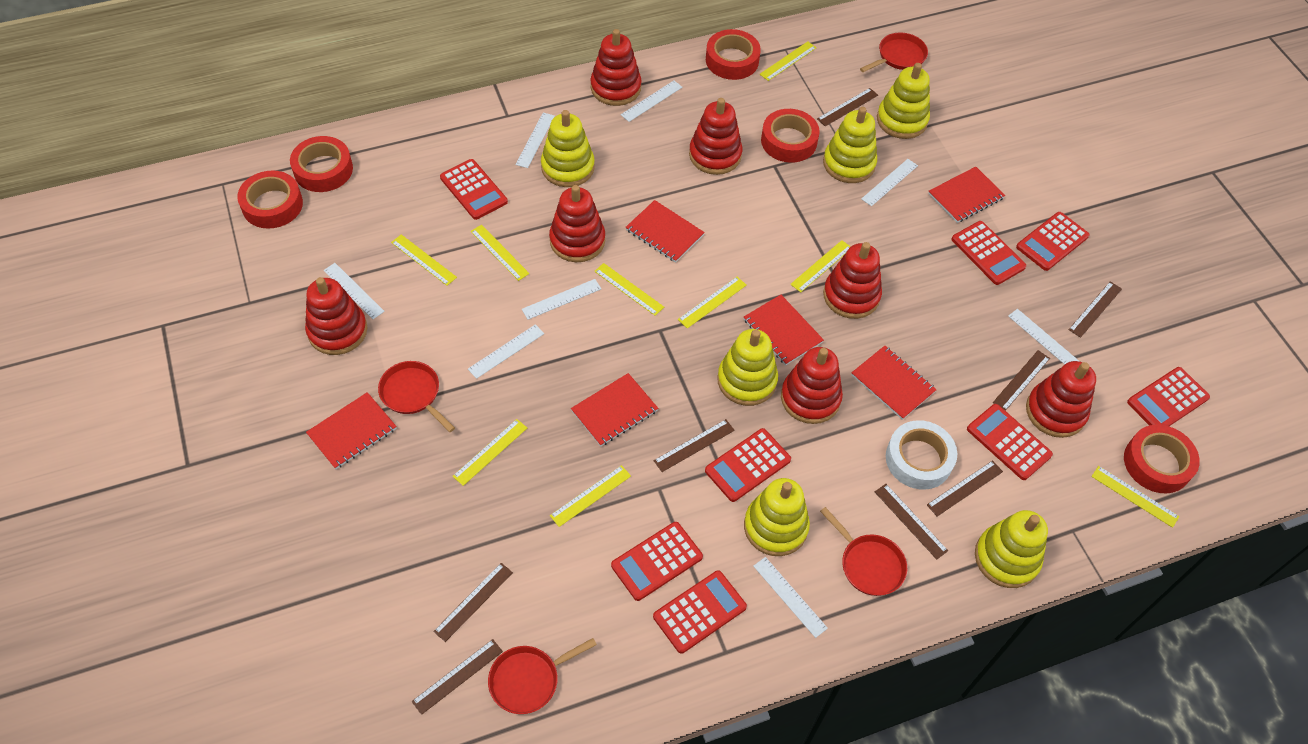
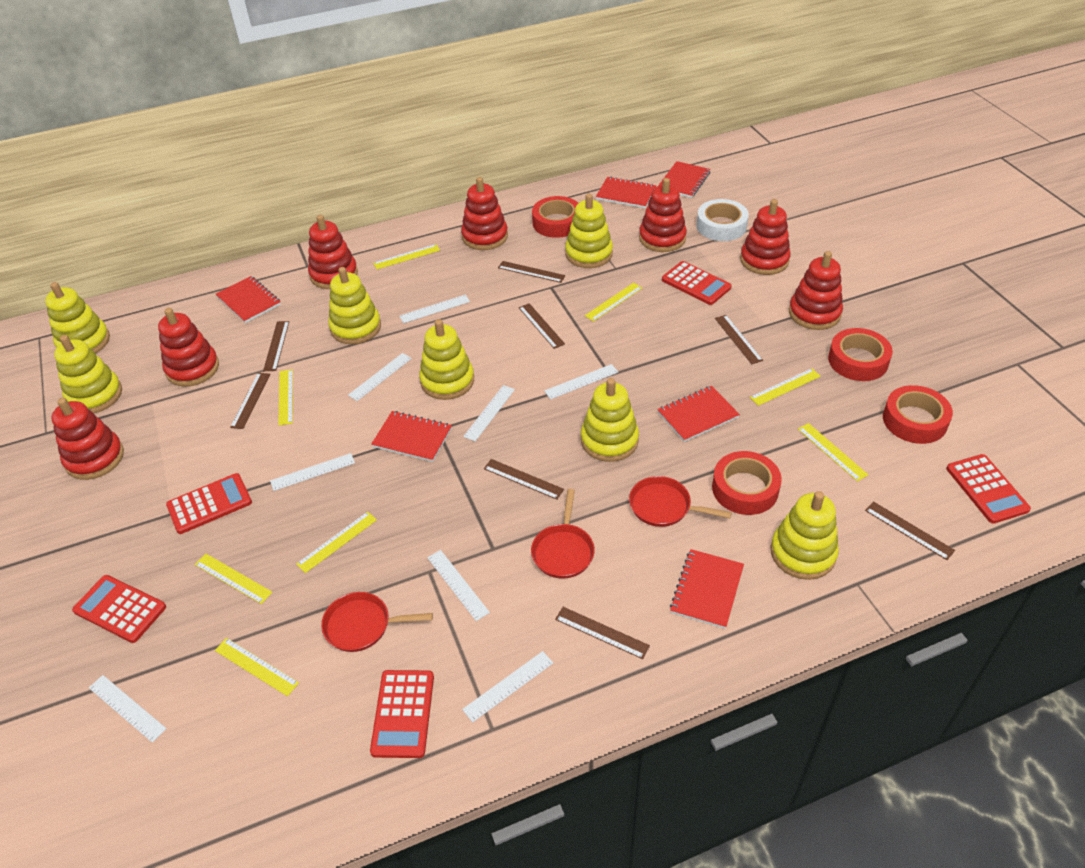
red calculator: 8 -> 5
red pan: 4 -> 3
red tape: 5 -> 4
yellow ruler: 9 -> 8
yellow stacking toy: 6 -> 7

